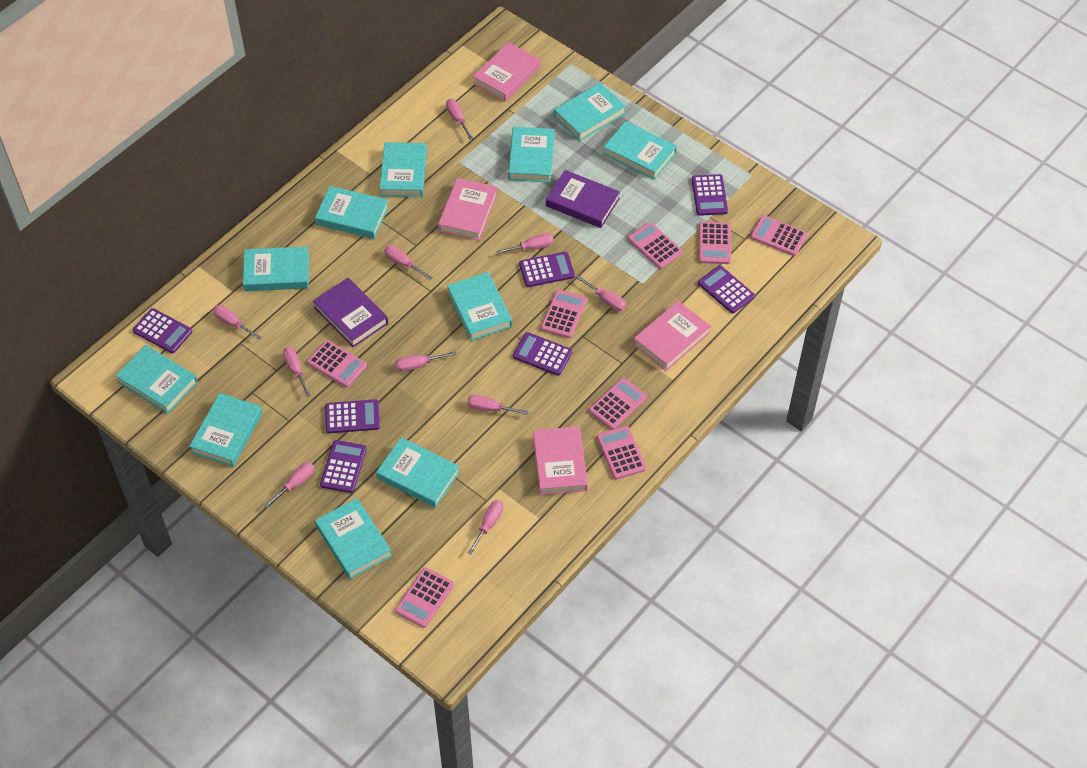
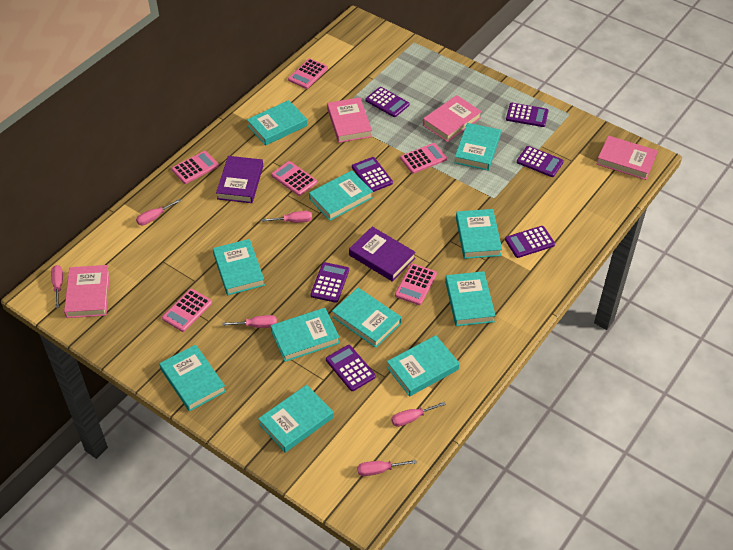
pink calculator: 8 -> 6
pink screwdriver: 10 -> 6

